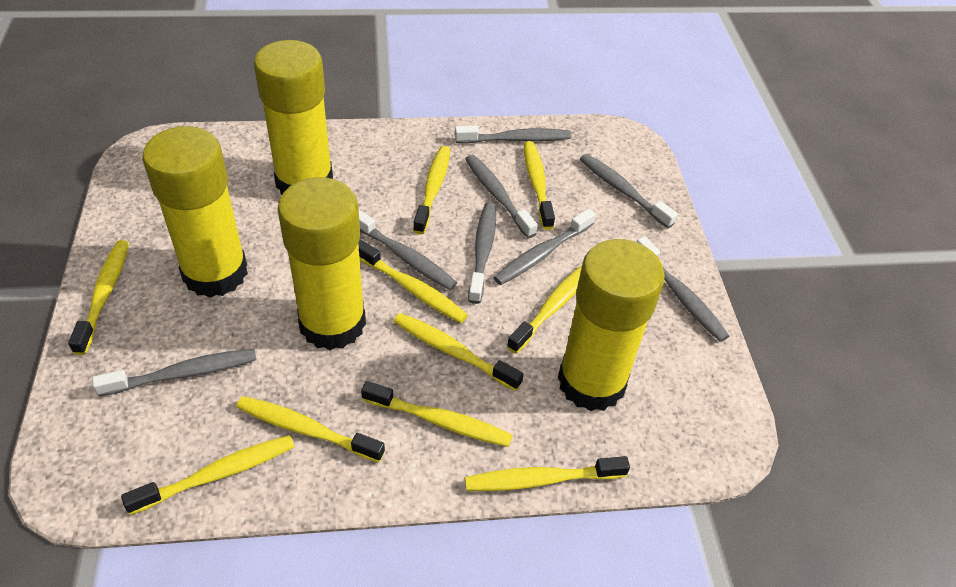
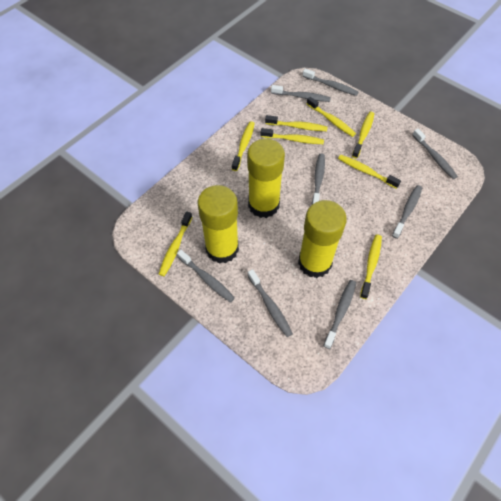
yellow glue stick: 4 -> 3
yellow toothbrush: 10 -> 8

